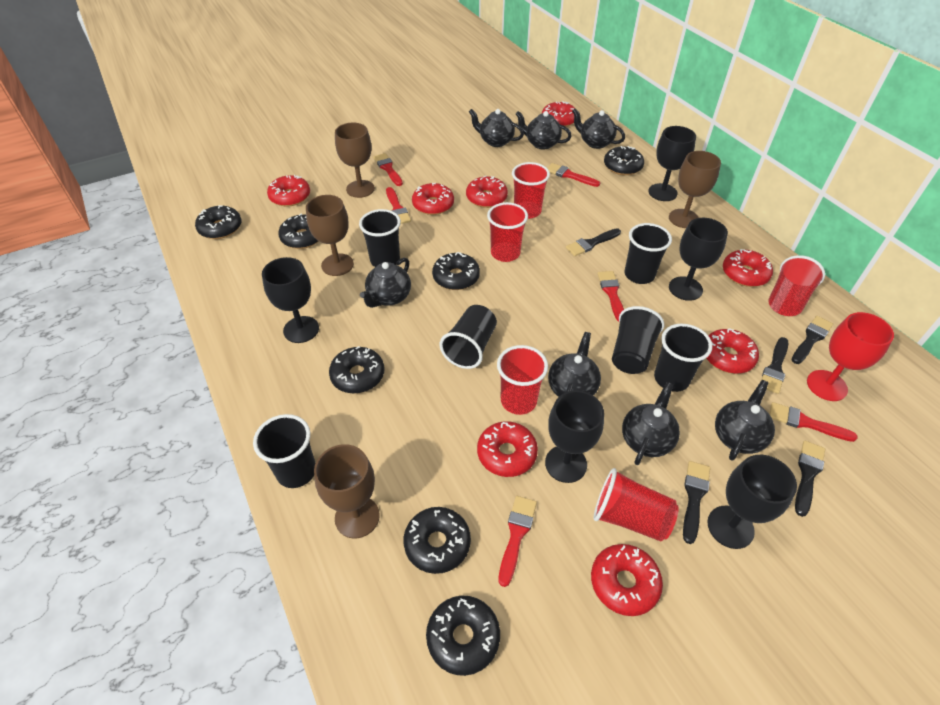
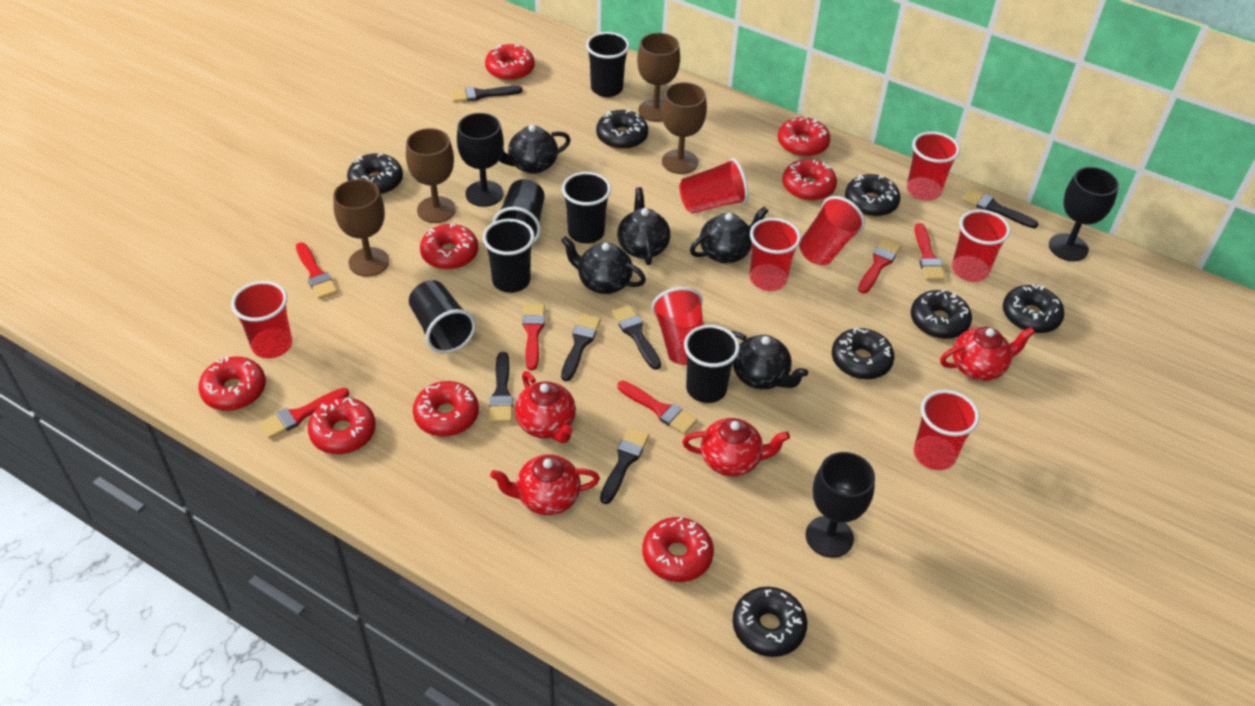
black brush: 5 -> 6
black goblet: 5 -> 3
black teapot: 7 -> 5
red cup: 5 -> 8
red goblet: 1 -> 0
red teapot: 0 -> 4

